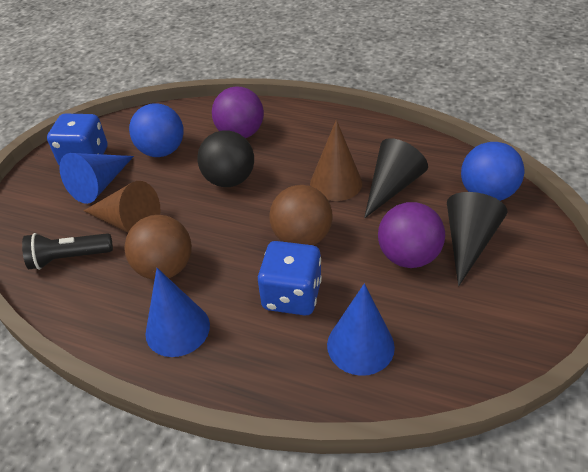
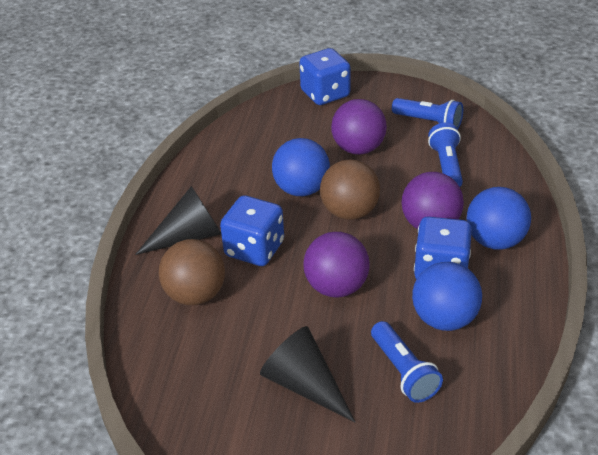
black ball: 1 -> 0
black flashlight: 1 -> 0
blue ball: 2 -> 3
blue cone: 3 -> 0
blue dice: 2 -> 3
blue flashlight: 0 -> 3
brown cone: 2 -> 0
purple ball: 2 -> 3

